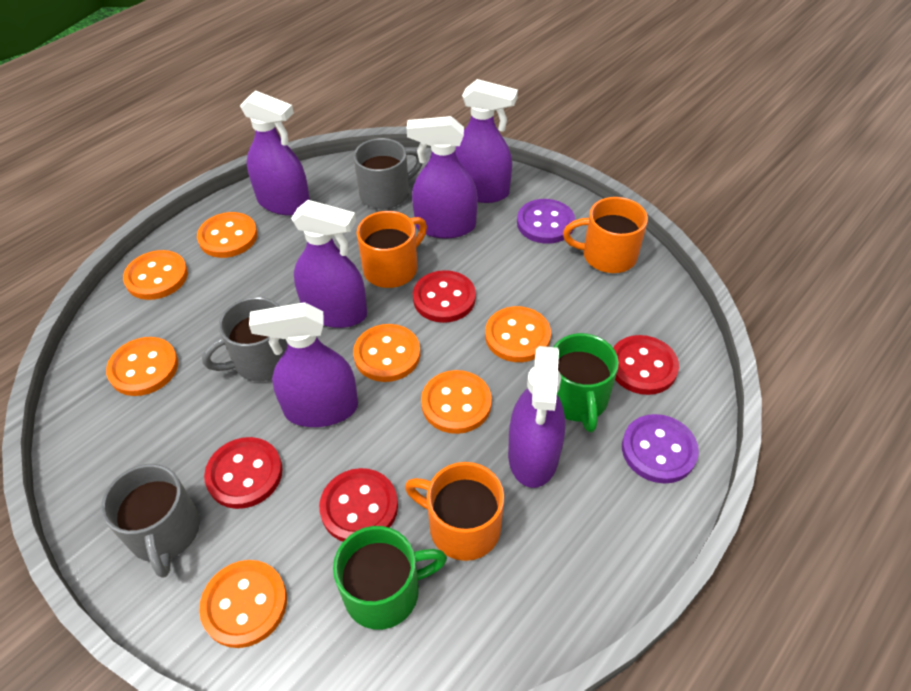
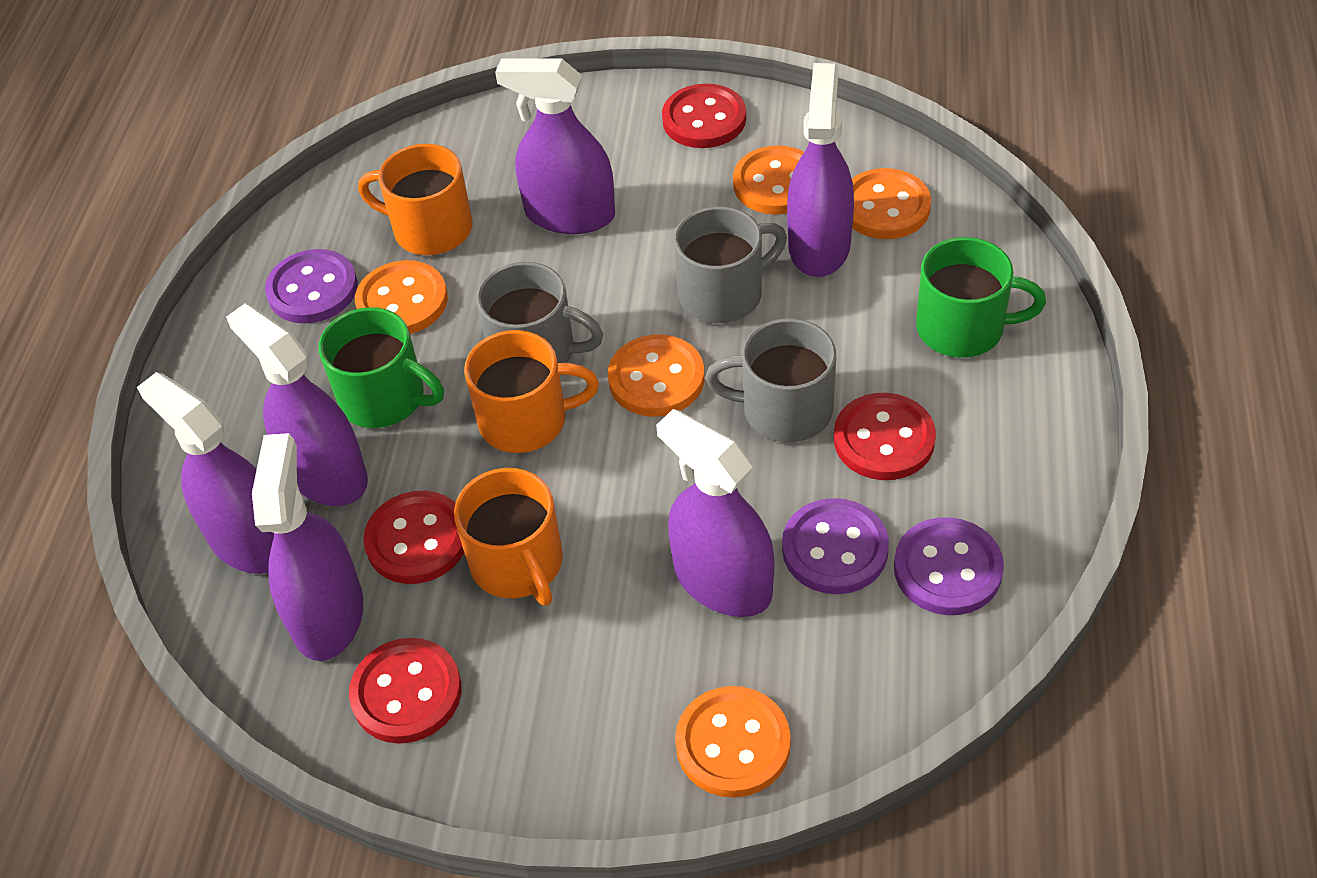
orange button: 7 -> 5
purple button: 2 -> 3

